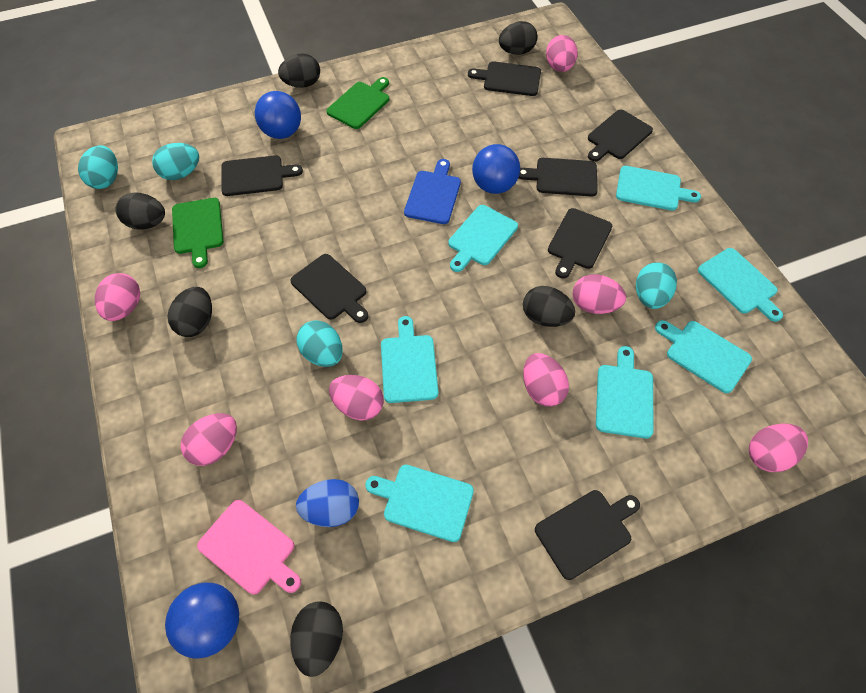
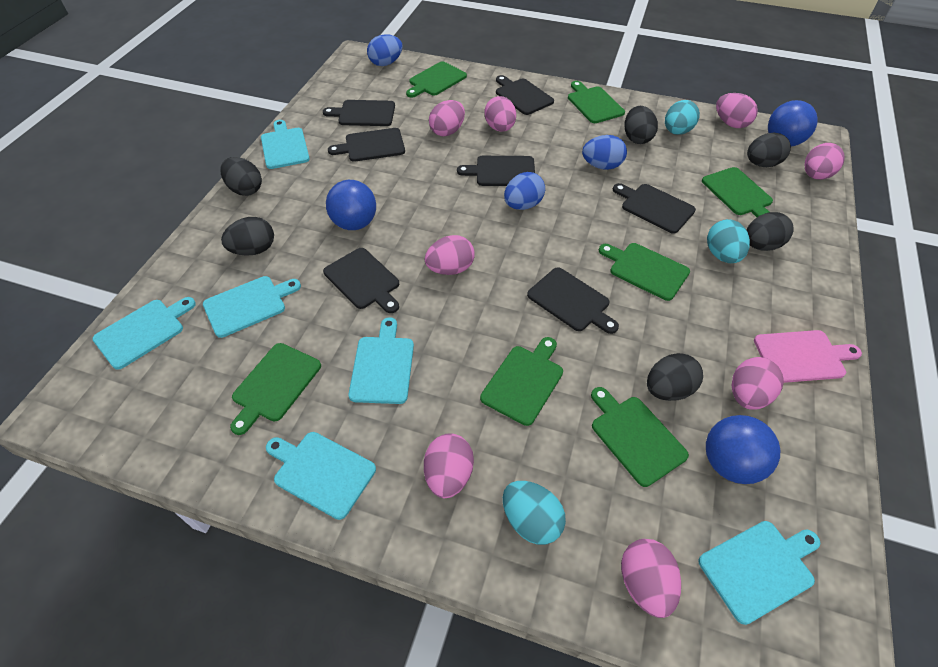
blue cutting board: 1 -> 0
blue egg: 1 -> 3
green cutting board: 2 -> 7
pink egg: 7 -> 8
turquoise cutting board: 7 -> 6
turquoise egg: 4 -> 3

